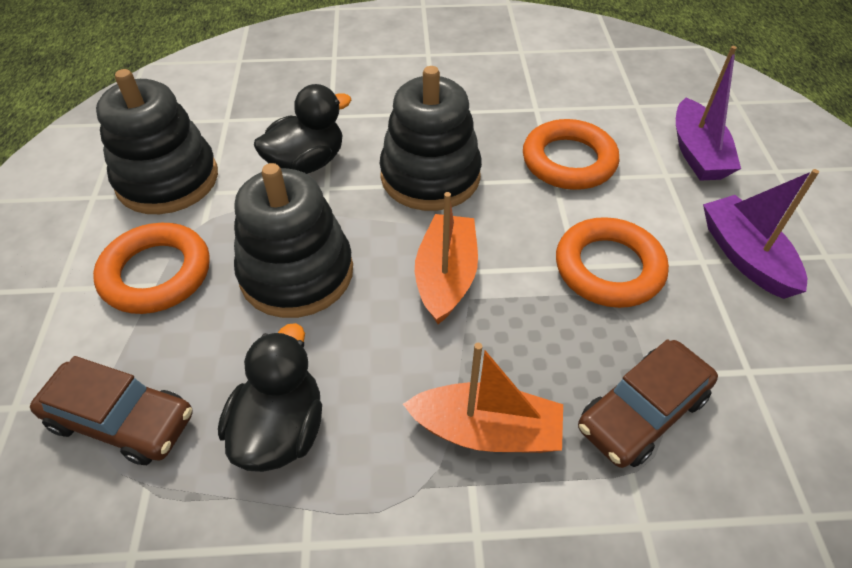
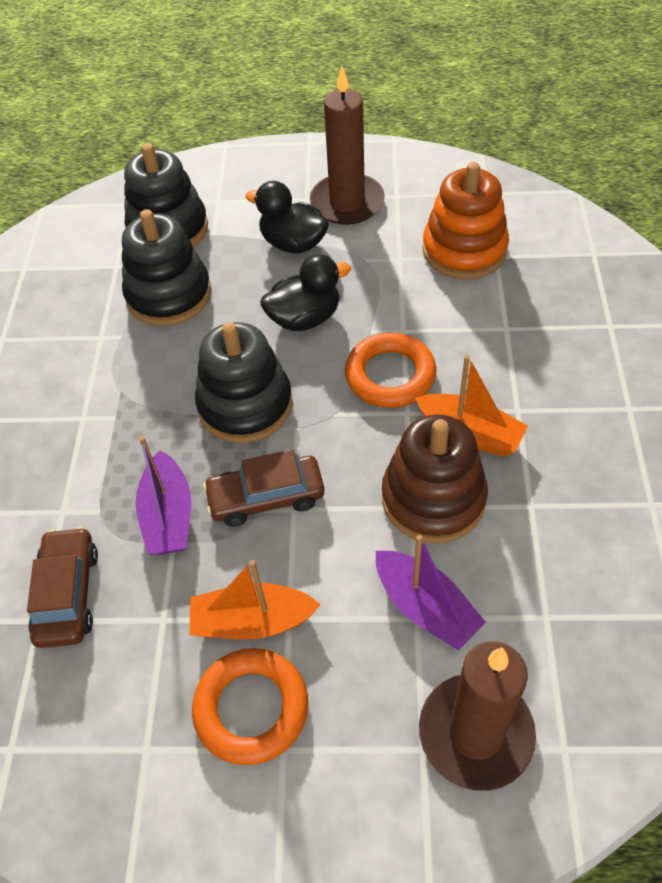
brown candle: 0 -> 2
brown stacking toy: 0 -> 1
orange ring: 3 -> 2
orange stacking toy: 0 -> 1

